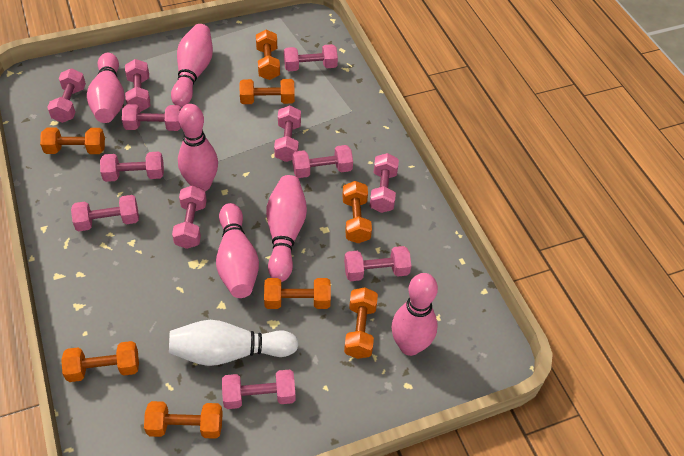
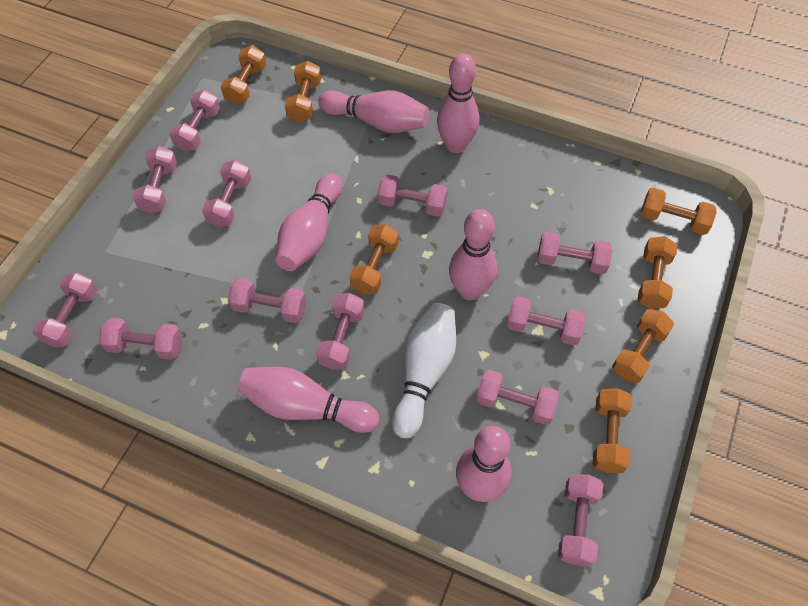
orange dumbbell: 8 -> 7

